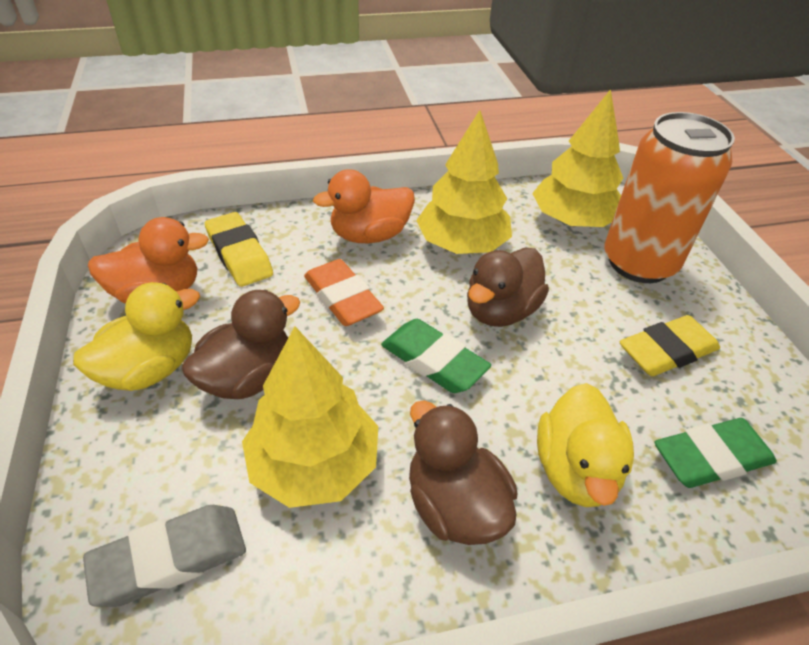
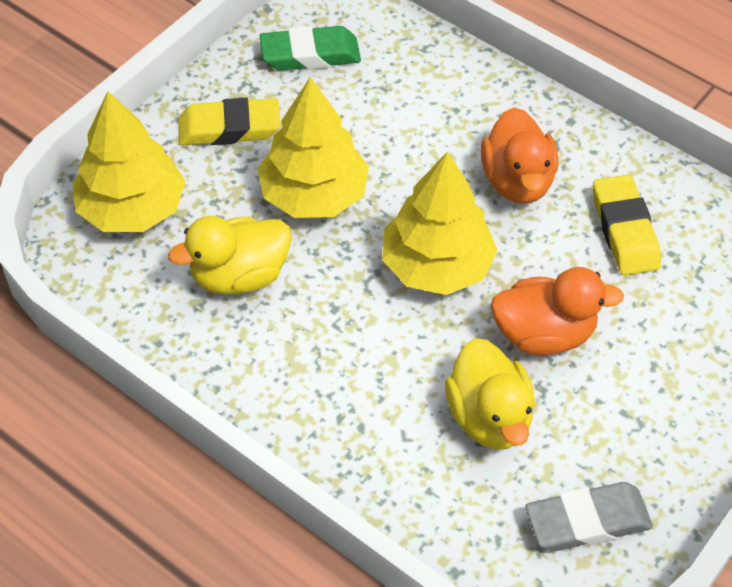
brown duck: 3 -> 0
green eraser: 2 -> 1
orange can: 1 -> 0
orange eraser: 1 -> 0

